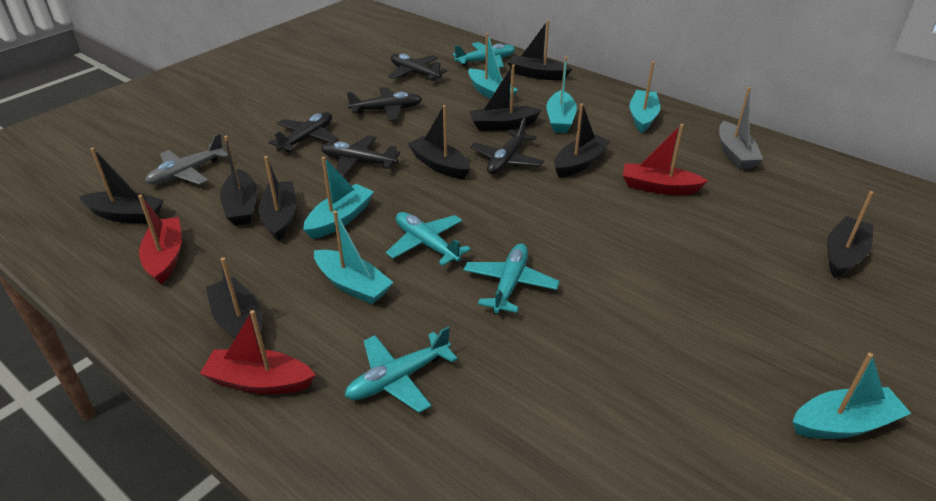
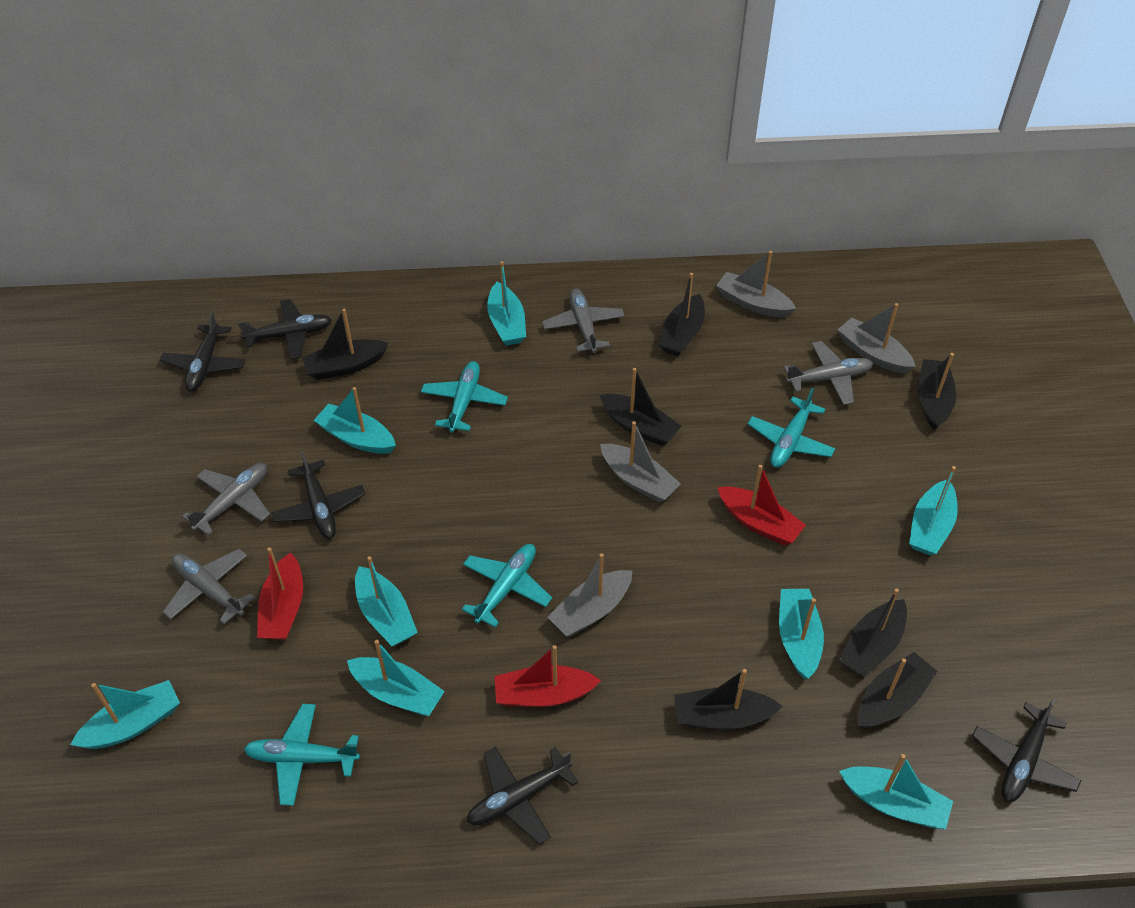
black boat: 9 -> 7
grey boat: 1 -> 4
grey plane: 1 -> 4
turquoise boat: 6 -> 8

